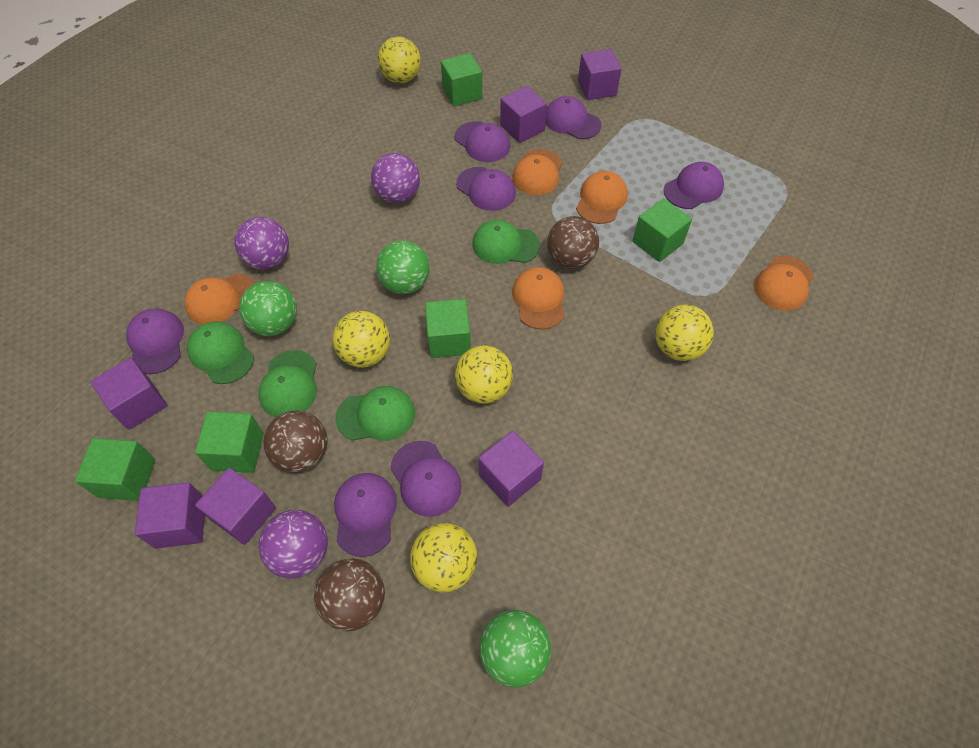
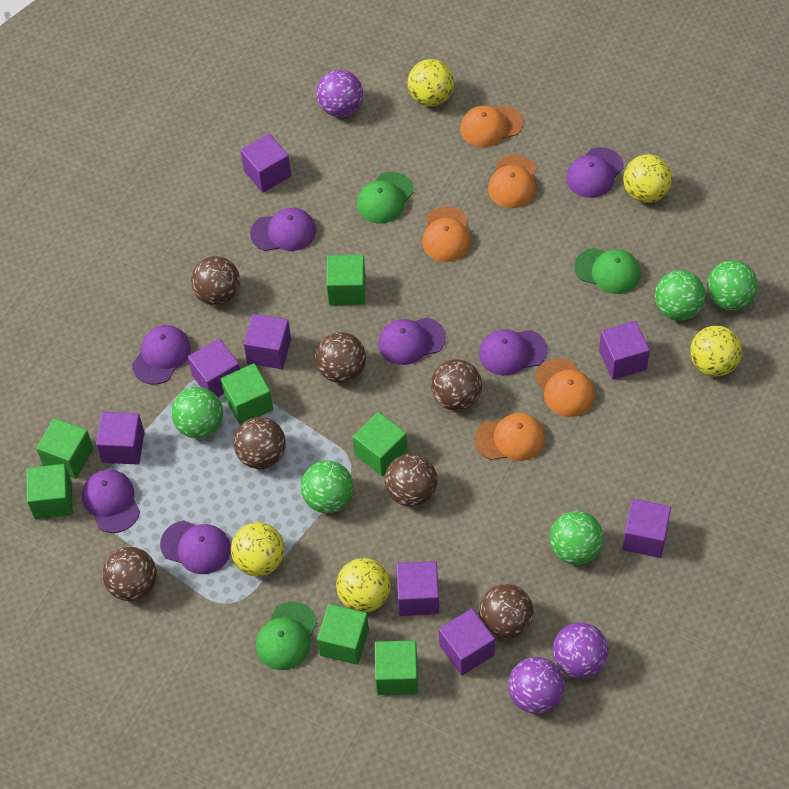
brown ball: 3 -> 7
green ball: 3 -> 5
green cap: 4 -> 3
green cube: 5 -> 7
purple cube: 6 -> 8

